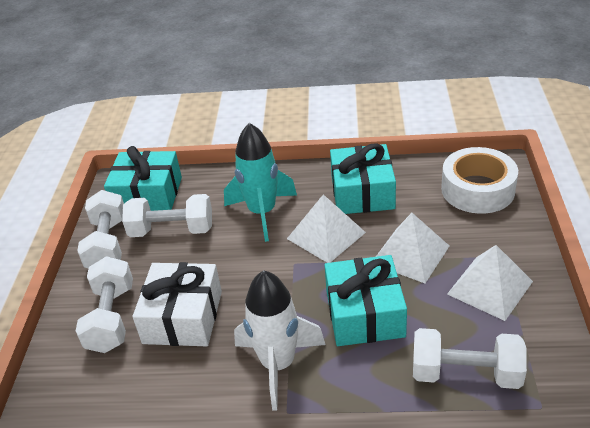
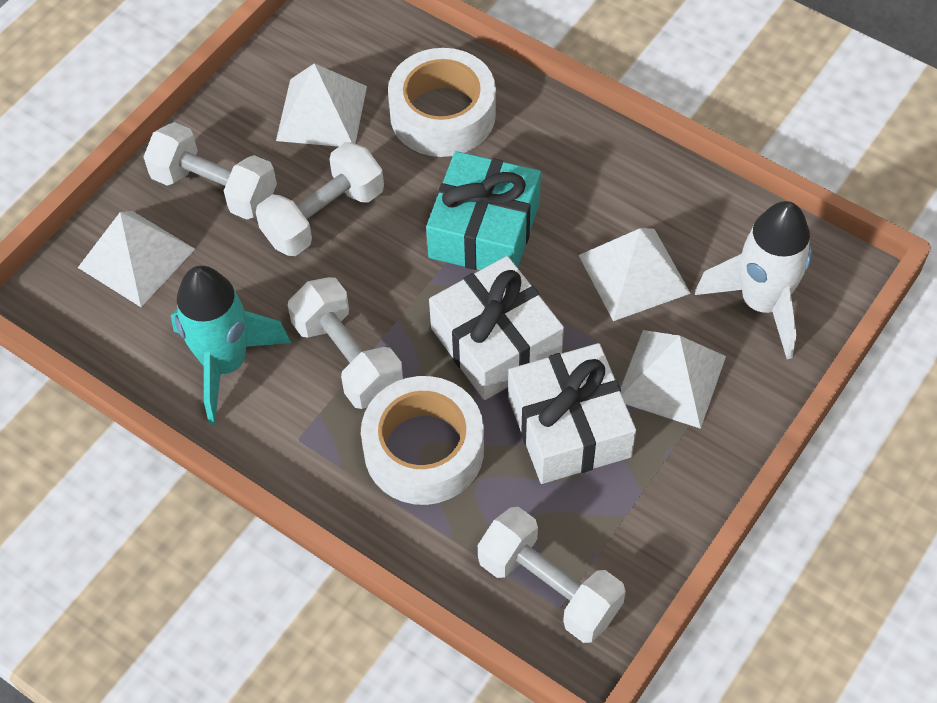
turquoise gift: 3 -> 1
white gift: 1 -> 2
white pyramid: 3 -> 4
white tape: 1 -> 2

